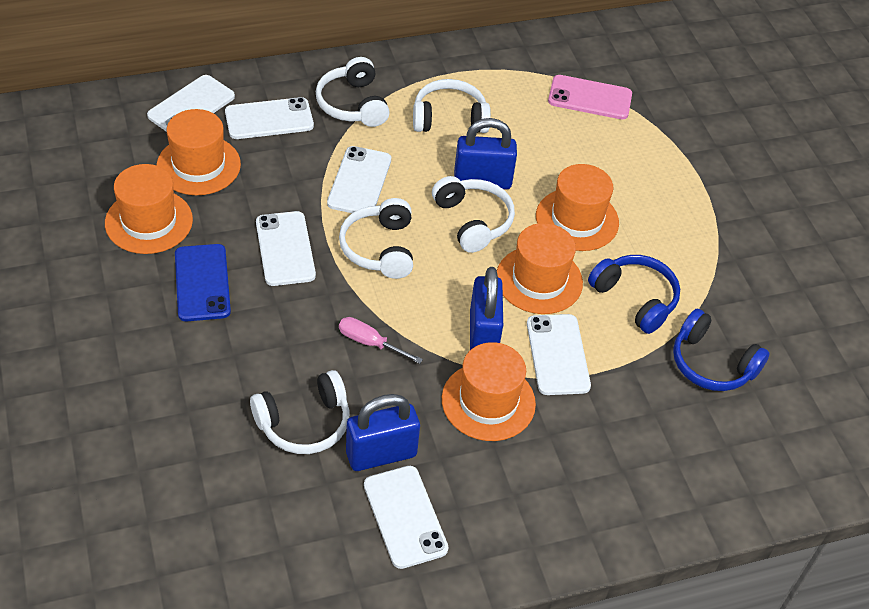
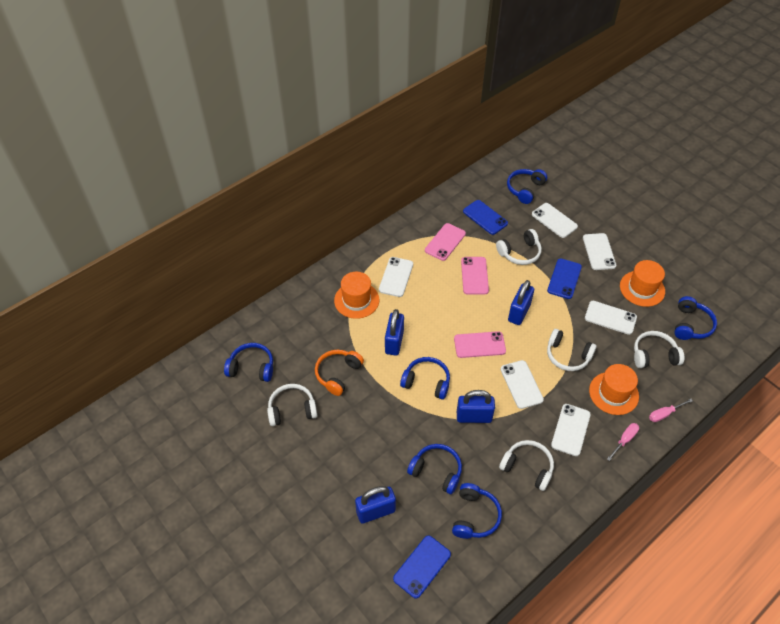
blue headphones: 2 -> 6
blue padlock: 3 -> 4
blue phone: 1 -> 3
orange hat: 5 -> 3
orange headphones: 0 -> 1
pink phone: 1 -> 3
pink screwdriver: 1 -> 2

